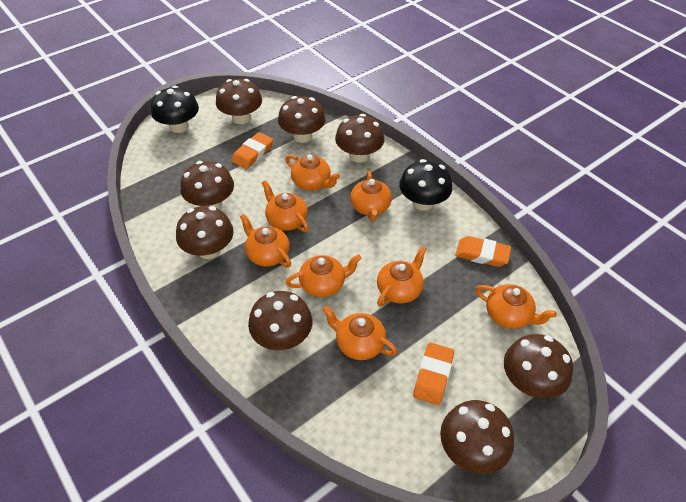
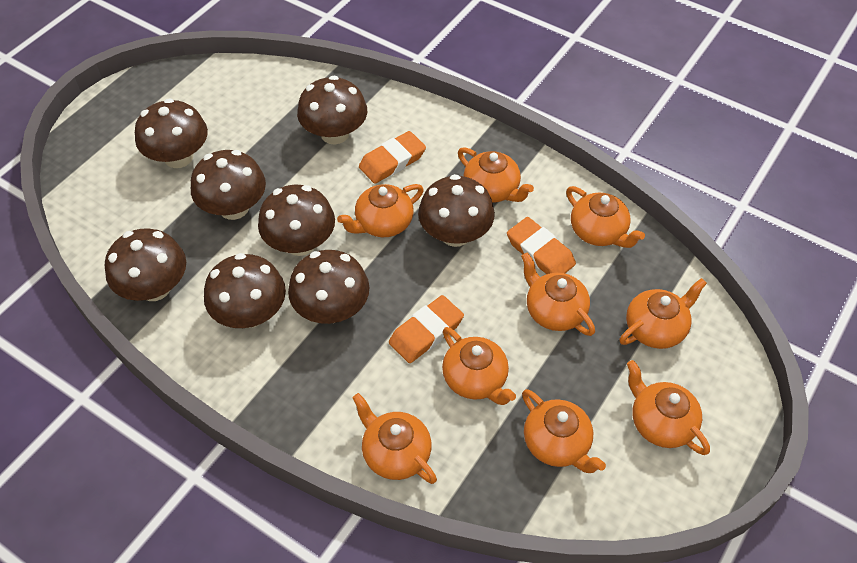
black mushroom: 2 -> 0
orange teapot: 8 -> 9

